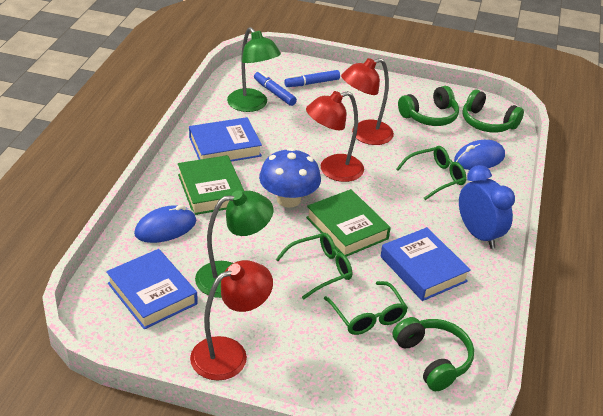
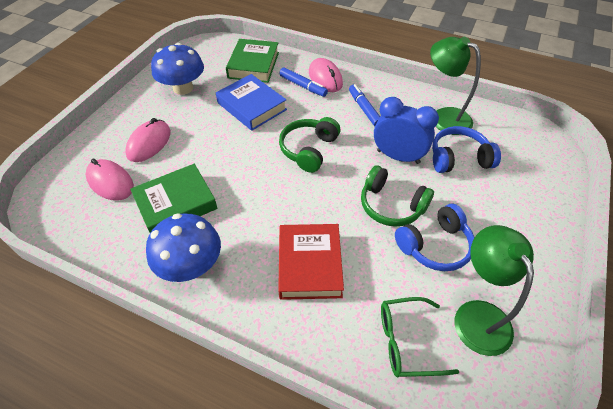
blue book: 3 -> 1
blue headphones: 0 -> 2
blue mouse: 2 -> 0
blue mushroom: 1 -> 2
green glasses: 3 -> 1
green headphones: 3 -> 2
pink mouse: 0 -> 3
red book: 0 -> 1
red lamp: 3 -> 0

